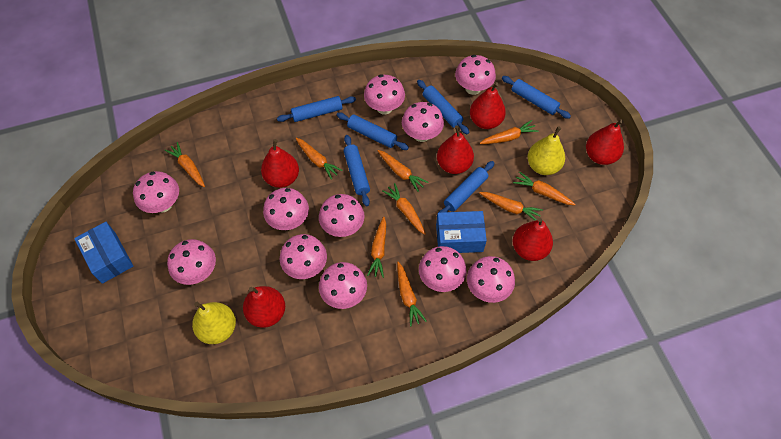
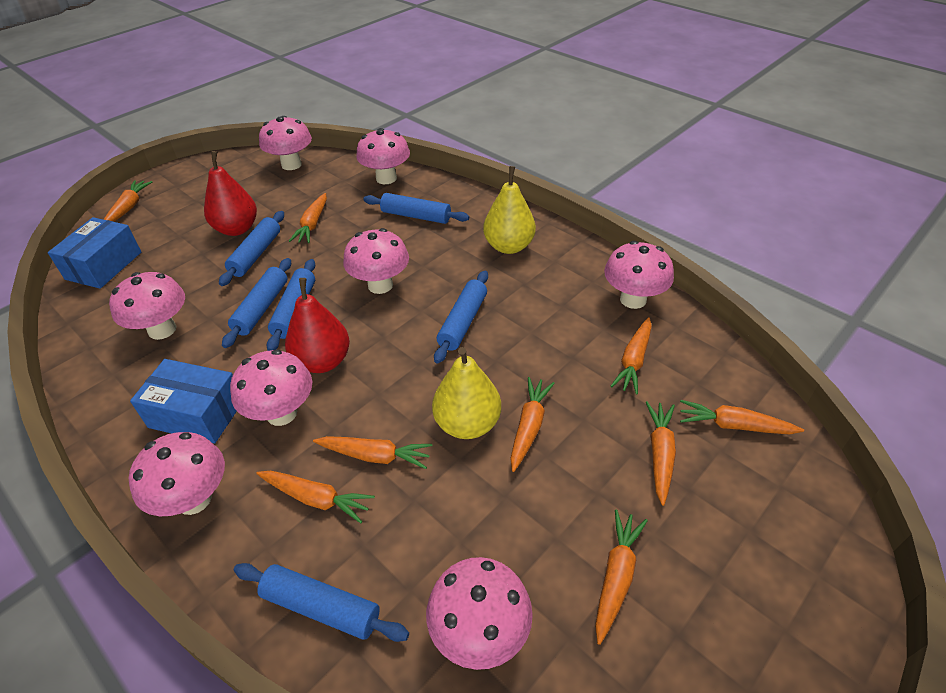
pink mushroom: 11 -> 8
red pear: 6 -> 2

